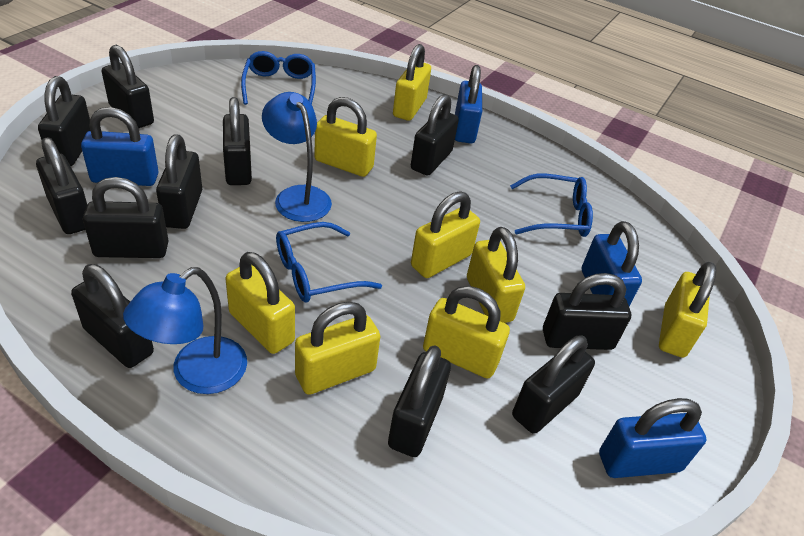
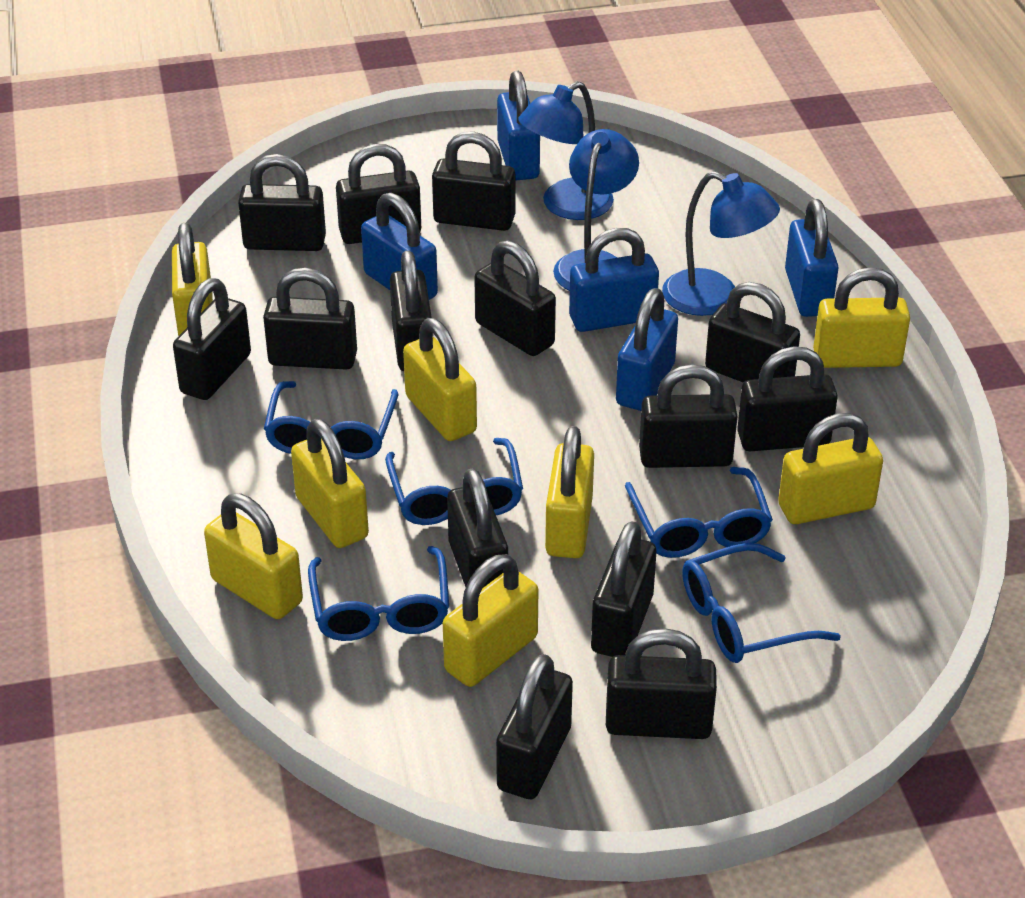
black padlock: 11 -> 14
blue glasses: 3 -> 5
blue lamp: 2 -> 3
blue padlock: 4 -> 5

